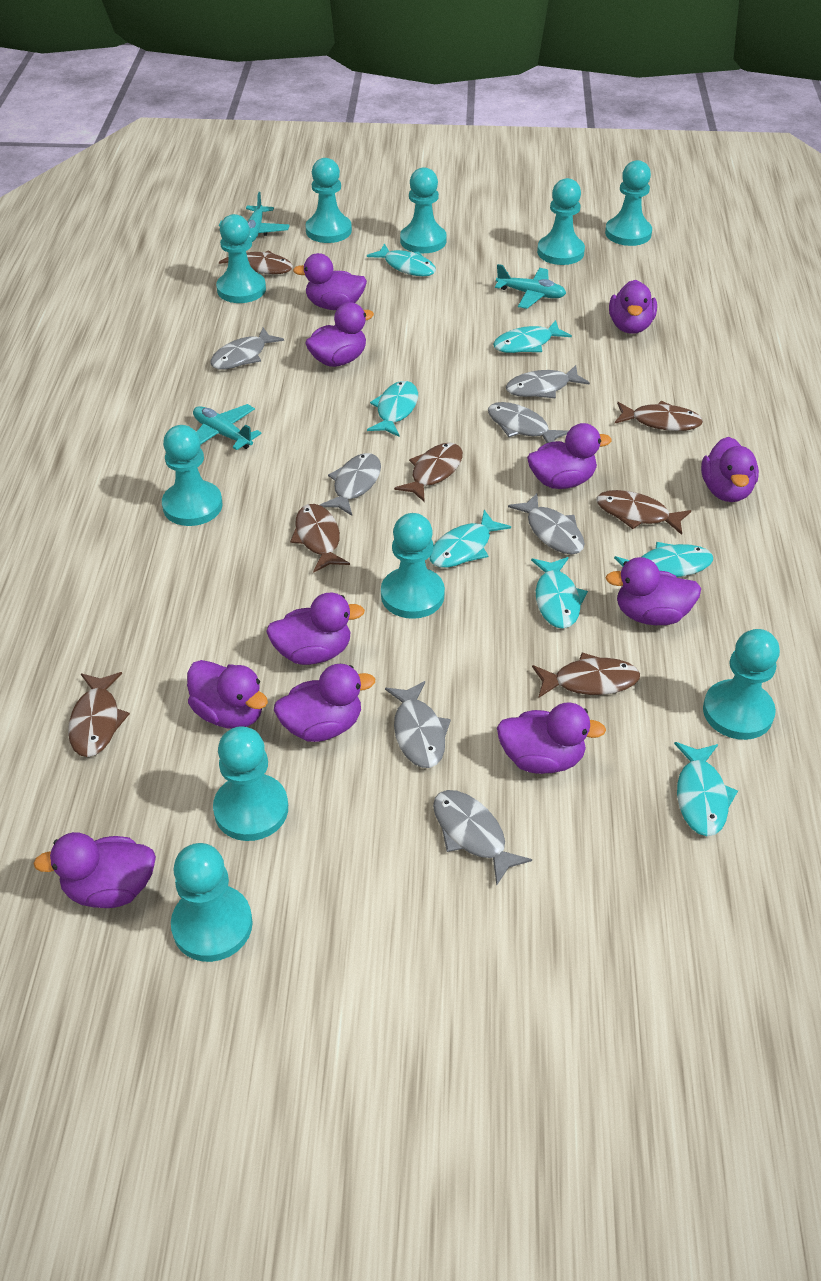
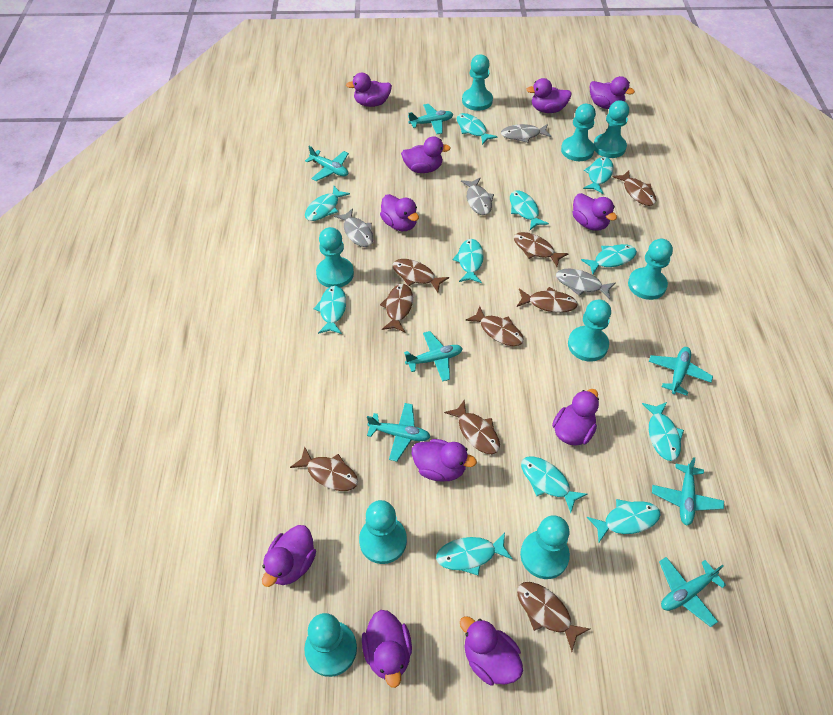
brown fish: 7 -> 9
grey fish: 7 -> 4
turquoise fish: 7 -> 11
turquoise pawn: 10 -> 9
turquoise plane: 3 -> 7

